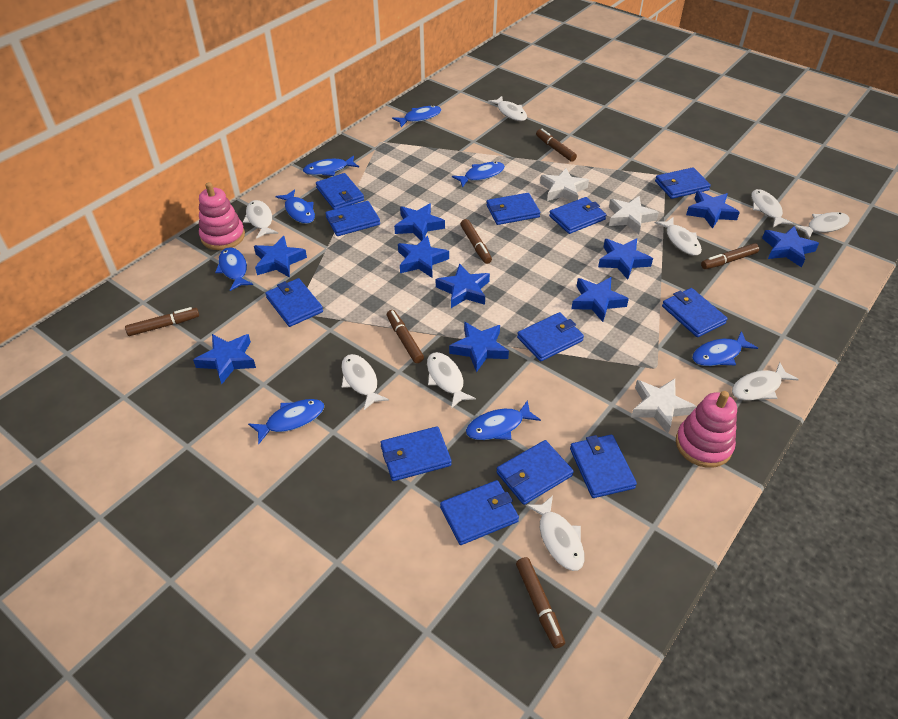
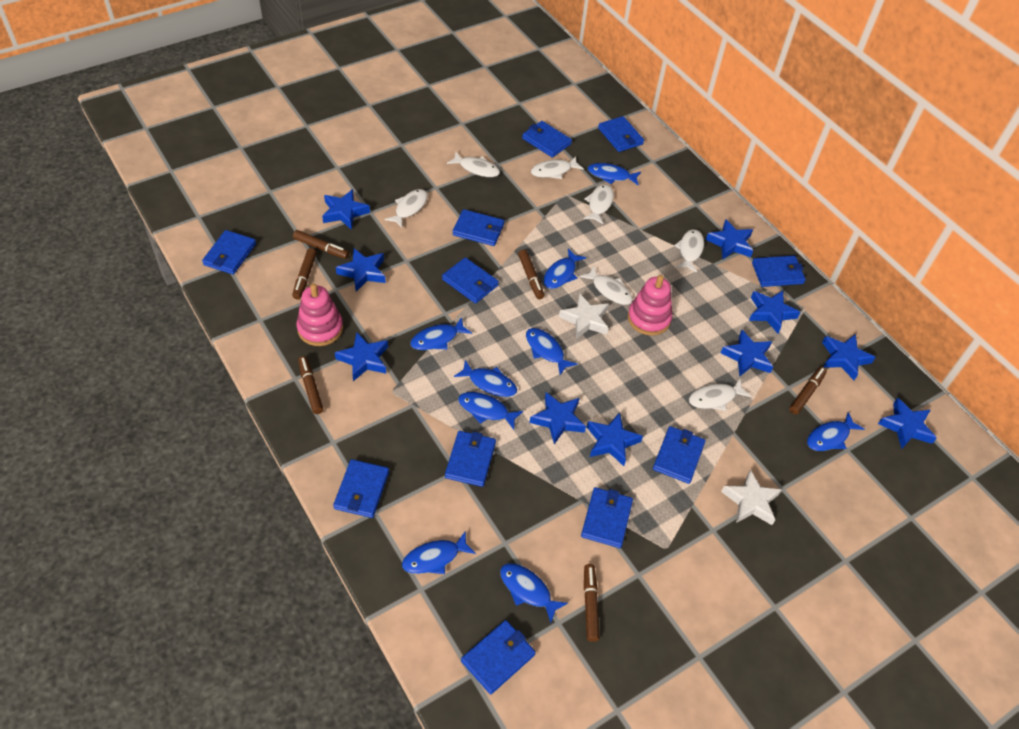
blue fish: 8 -> 9
blue wallet: 12 -> 11
white fish: 9 -> 7
white star: 3 -> 2

